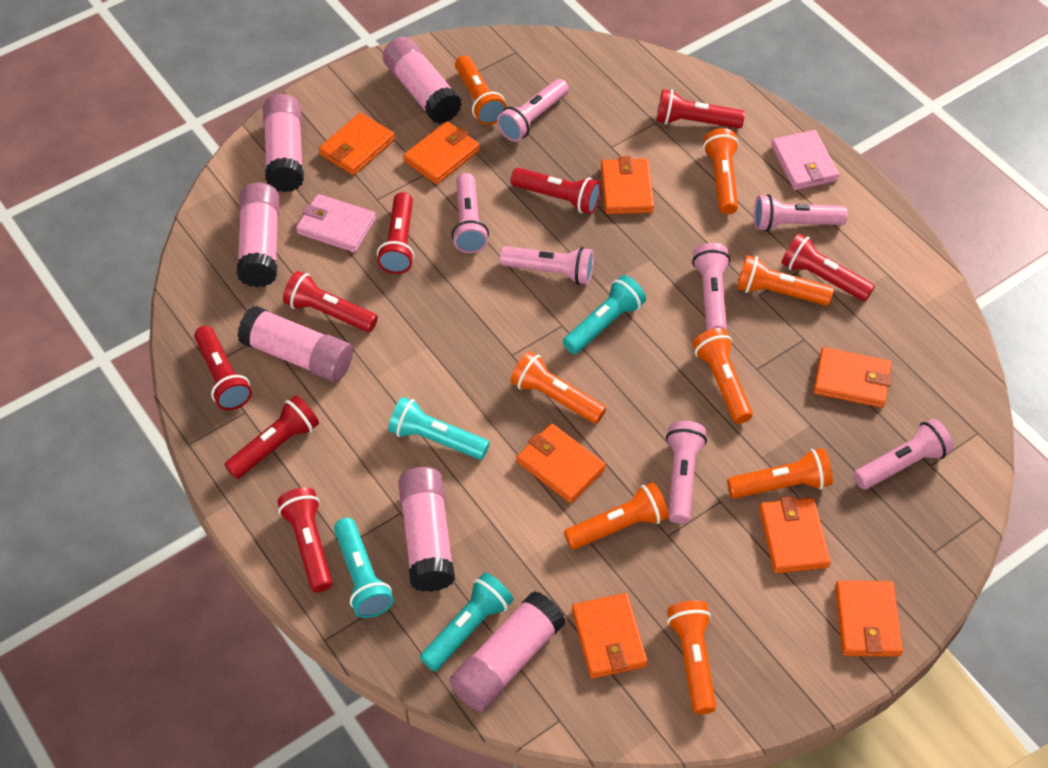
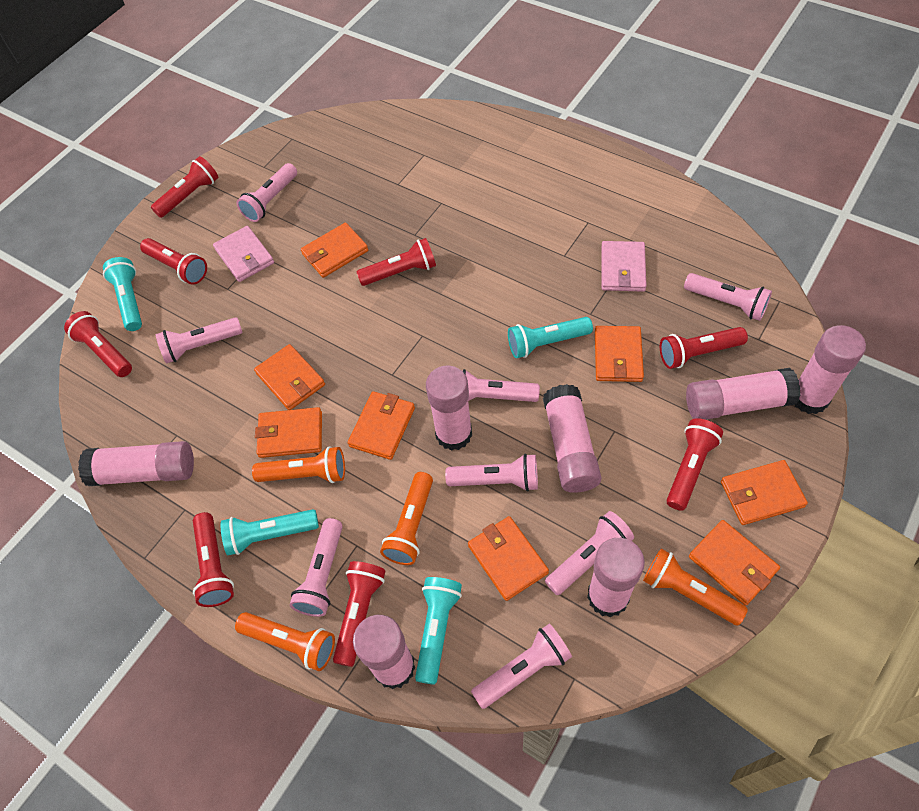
orange flashlight: 8 -> 4
pink flashlight: 7 -> 8
pink glue stick: 6 -> 7

